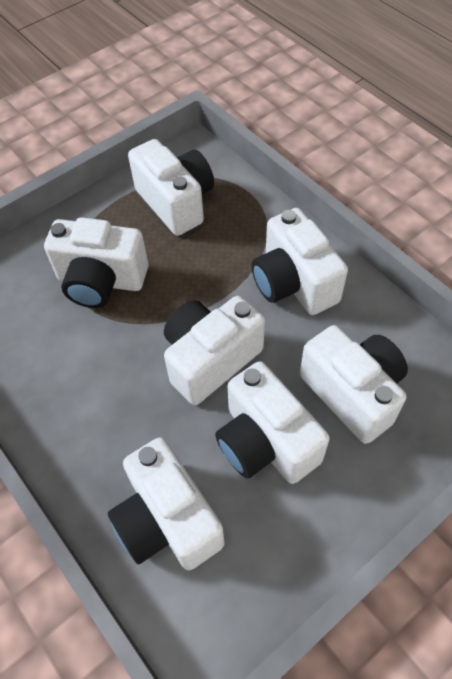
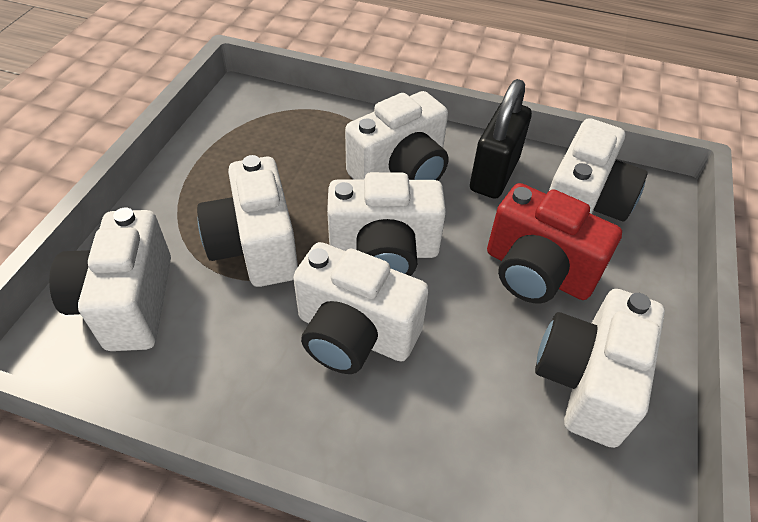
black padlock: 0 -> 1
red camera: 0 -> 1

